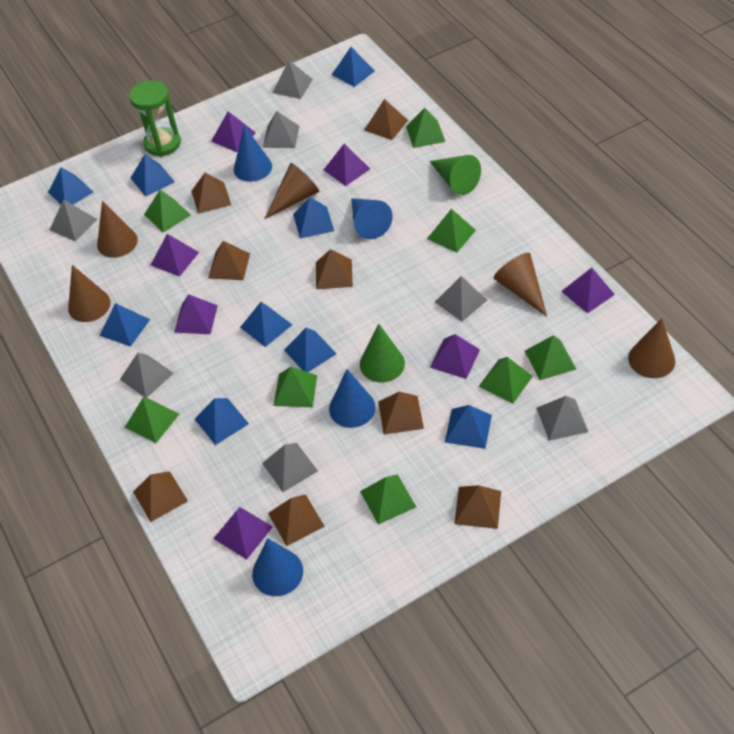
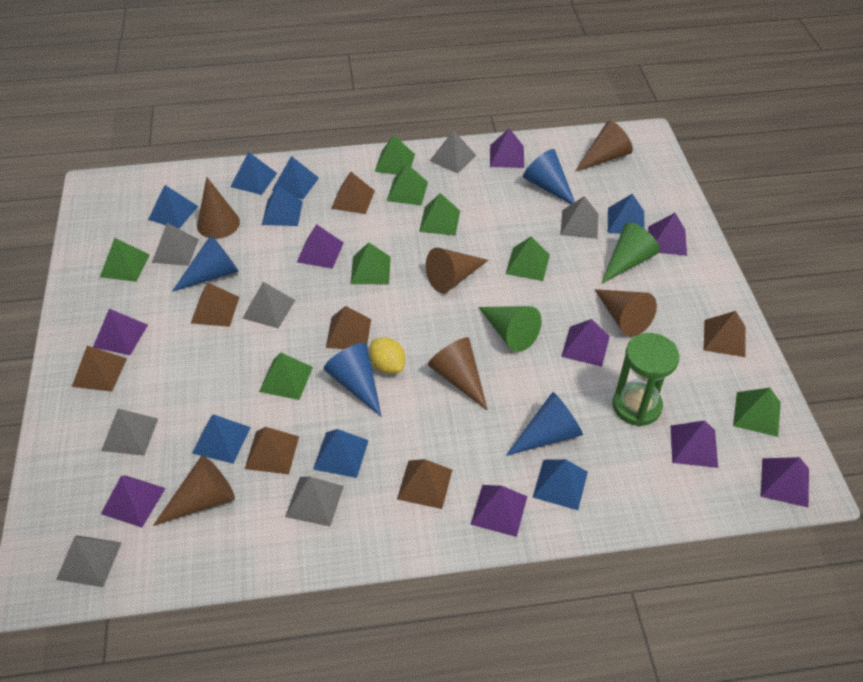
blue pyramid: 9 -> 8
brown cone: 5 -> 6
brown pyramid: 8 -> 7
purple pyramid: 7 -> 9
yellow lemon: 0 -> 1

